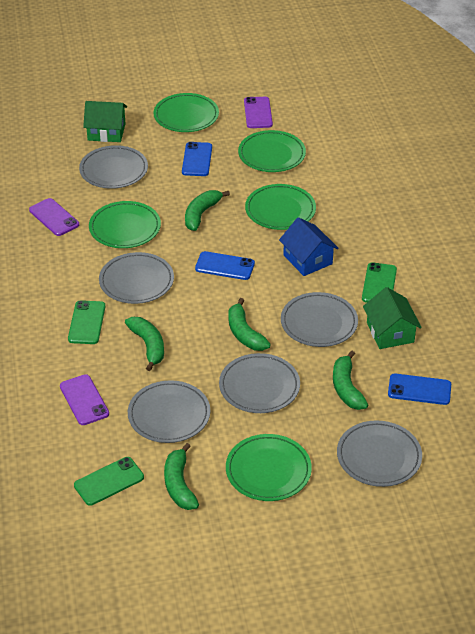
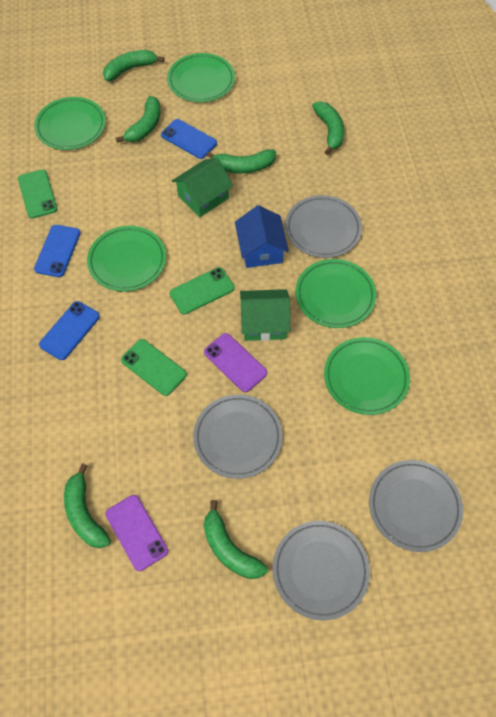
green banana: 5 -> 6
grey plate: 6 -> 4
purple phone: 3 -> 2

